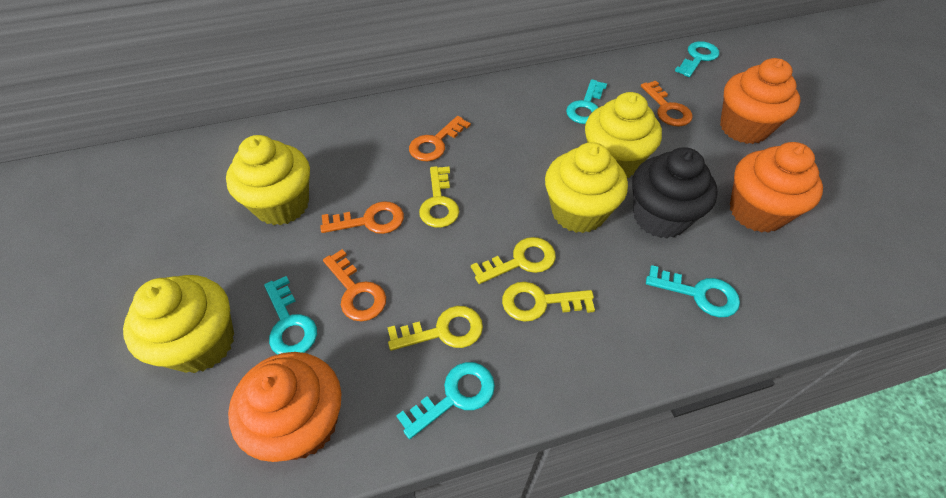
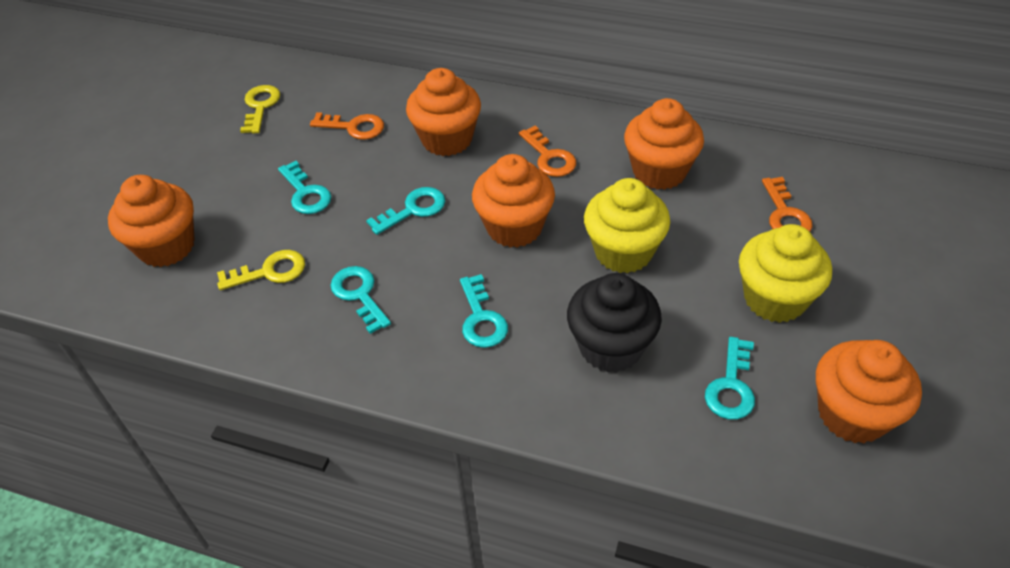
orange cupcake: 3 -> 5
orange key: 4 -> 3
yellow cupcake: 4 -> 2
yellow key: 4 -> 2

